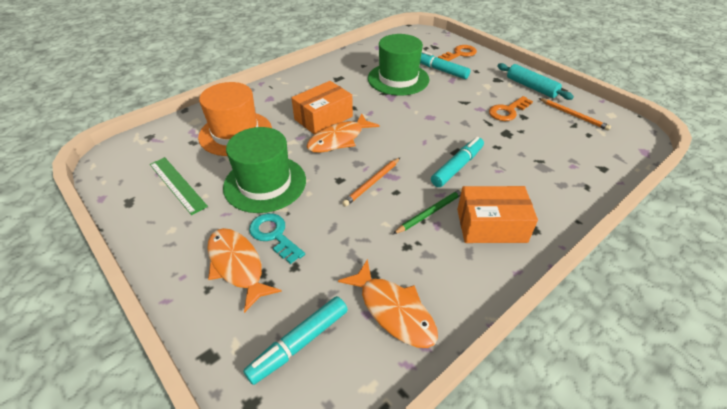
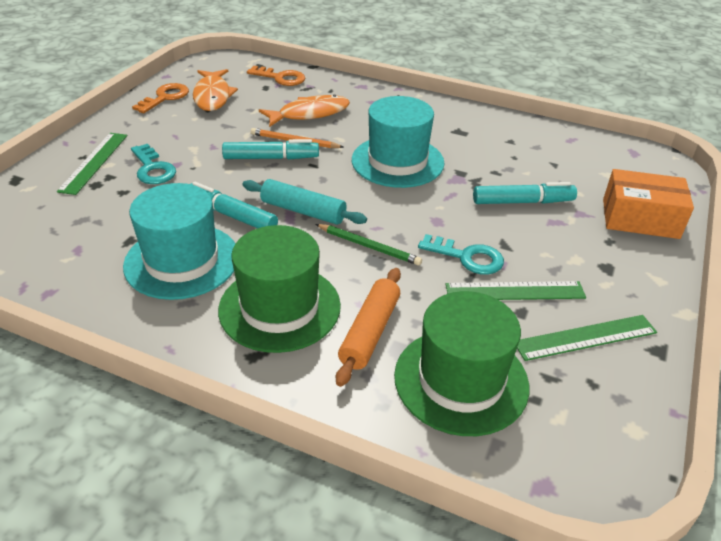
green ruler: 1 -> 3
orange box: 2 -> 1
orange fish: 3 -> 2
orange hat: 1 -> 0
orange pencil: 2 -> 1
orange rolling pin: 0 -> 1
turquoise hat: 0 -> 2
turquoise key: 1 -> 2

